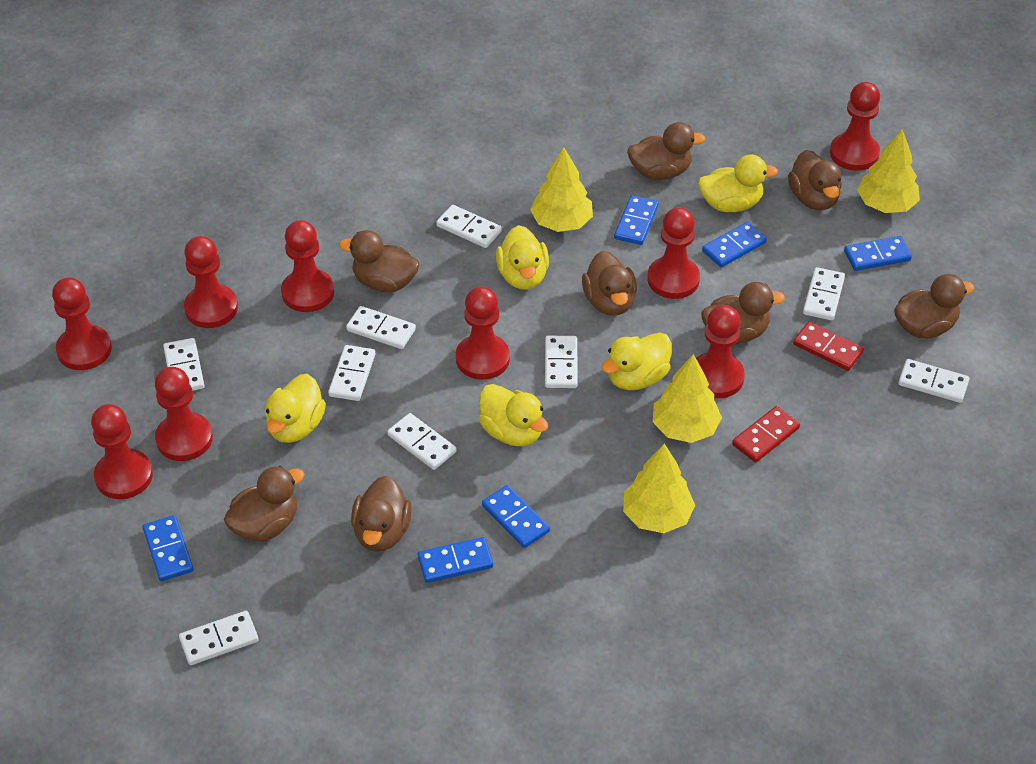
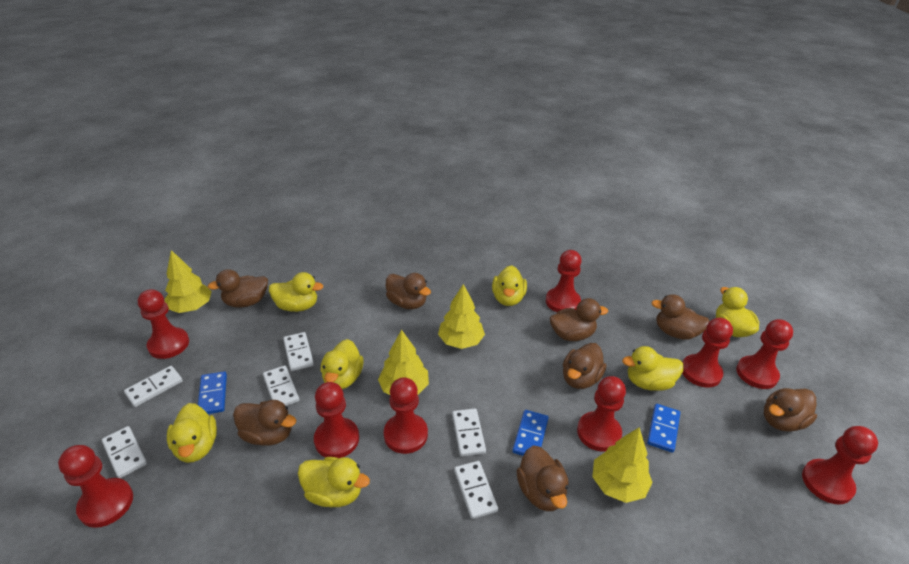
blue domino: 6 -> 3
red domino: 2 -> 0
white domino: 9 -> 6
yellow duck: 5 -> 7

